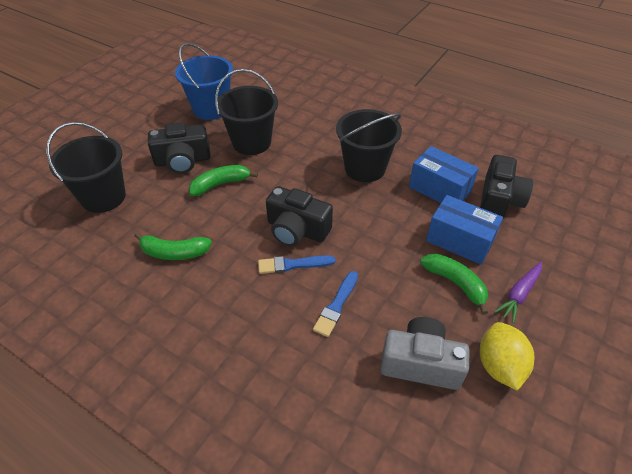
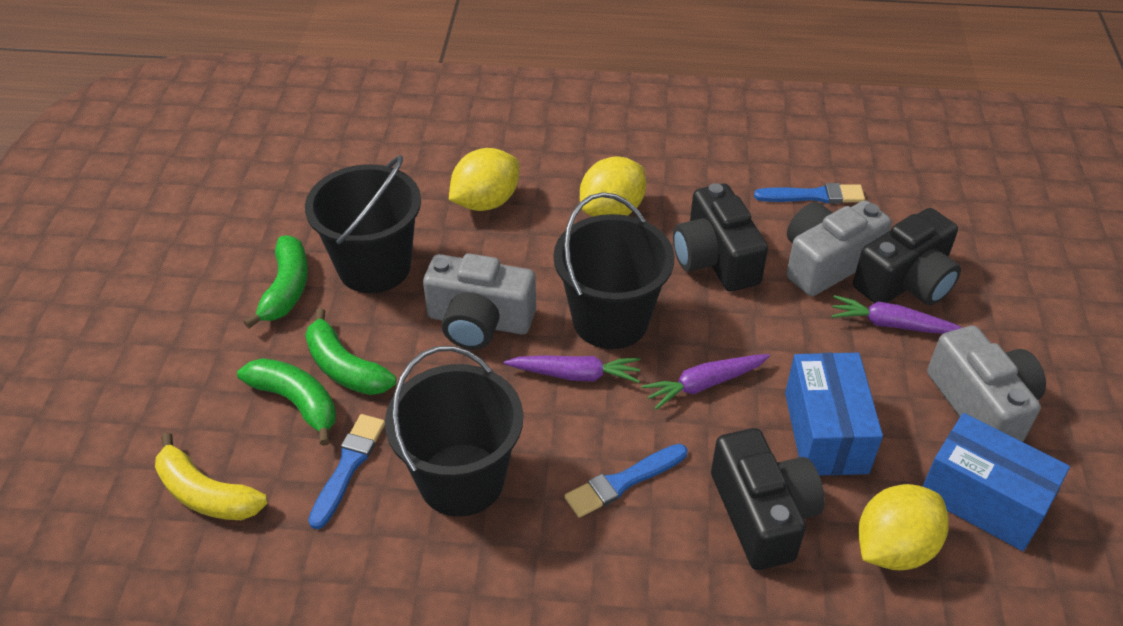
blue brush: 2 -> 3
blue bucket: 1 -> 0
grey camera: 1 -> 3
purple carrot: 1 -> 3
yellow banana: 0 -> 1
yellow lemon: 1 -> 3

